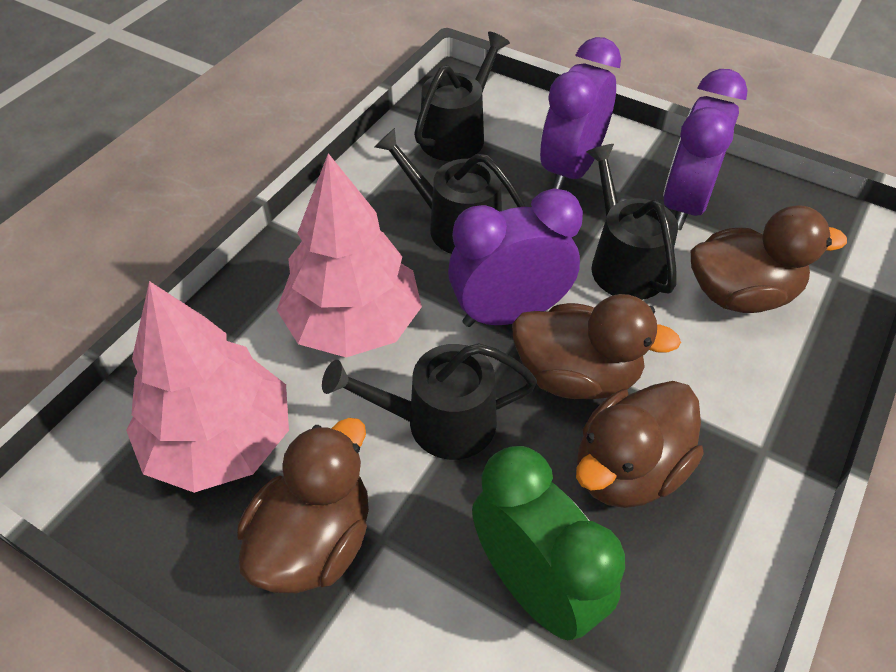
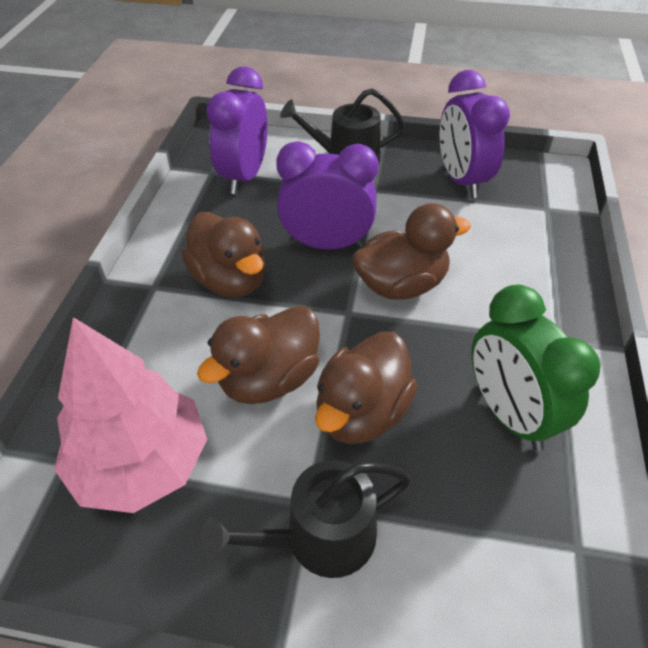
black watering can: 4 -> 2
pink tree: 2 -> 1

